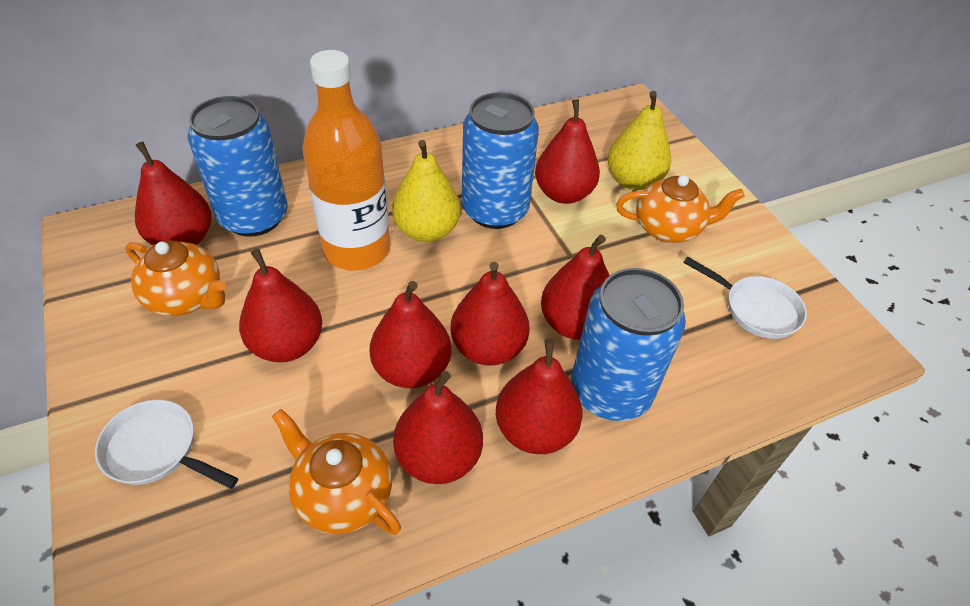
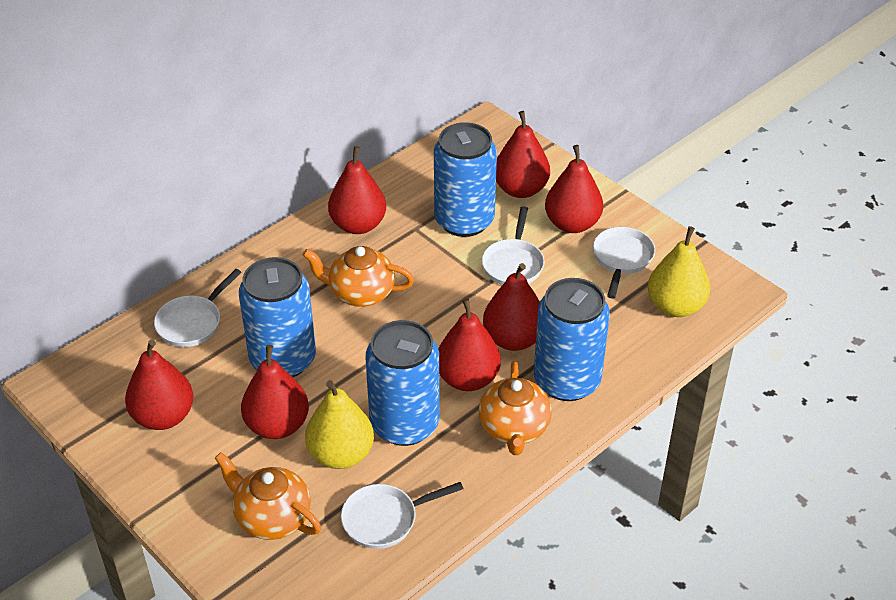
blue can: 3 -> 4
orange bottle: 1 -> 0
red pear: 8 -> 7
white pan: 2 -> 4

